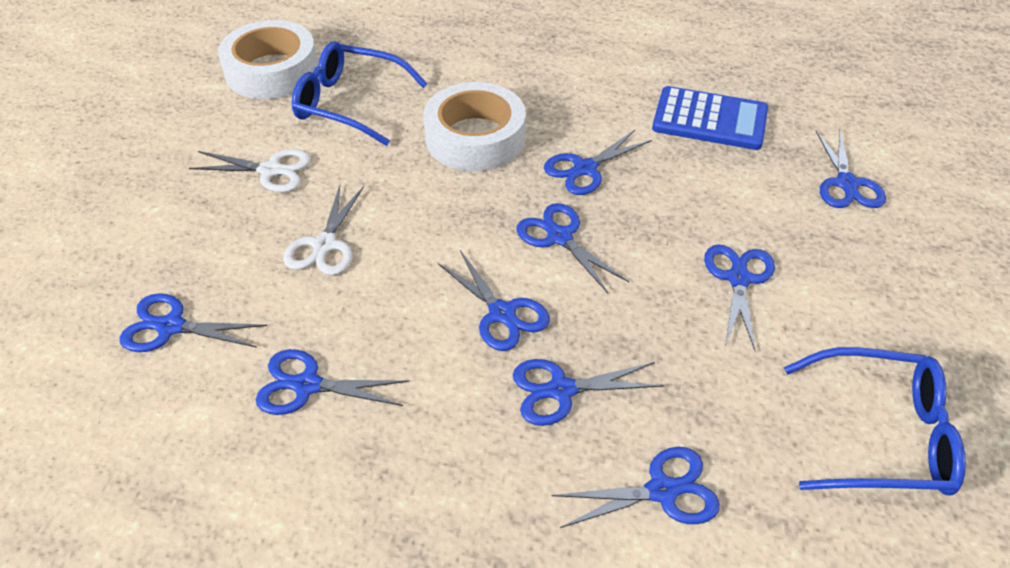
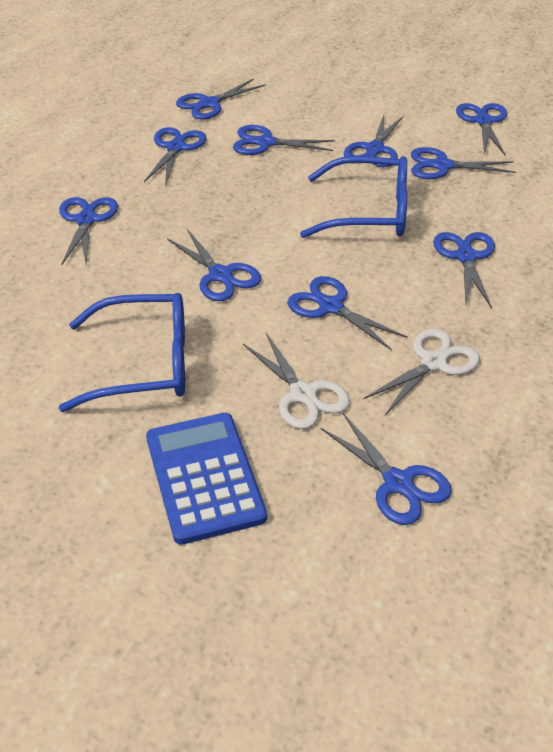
blue scissors: 9 -> 11
white tape: 2 -> 0

